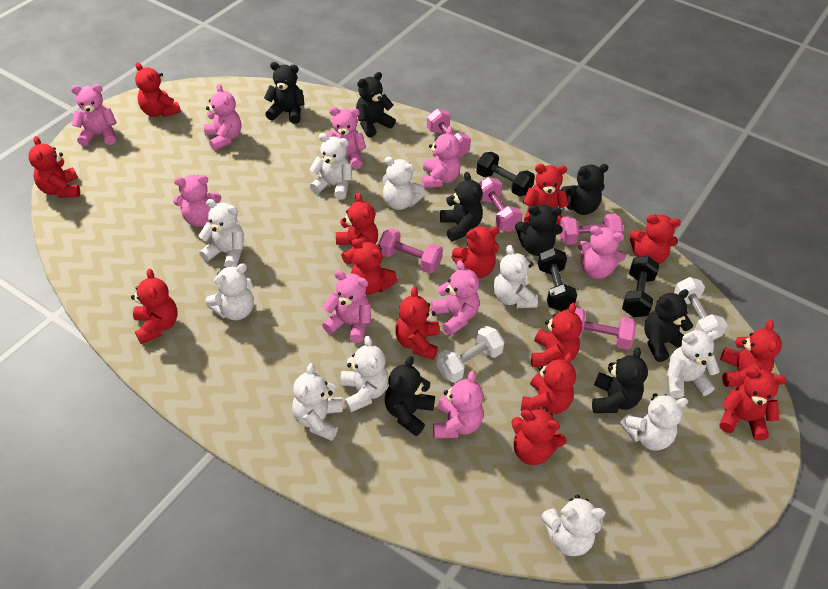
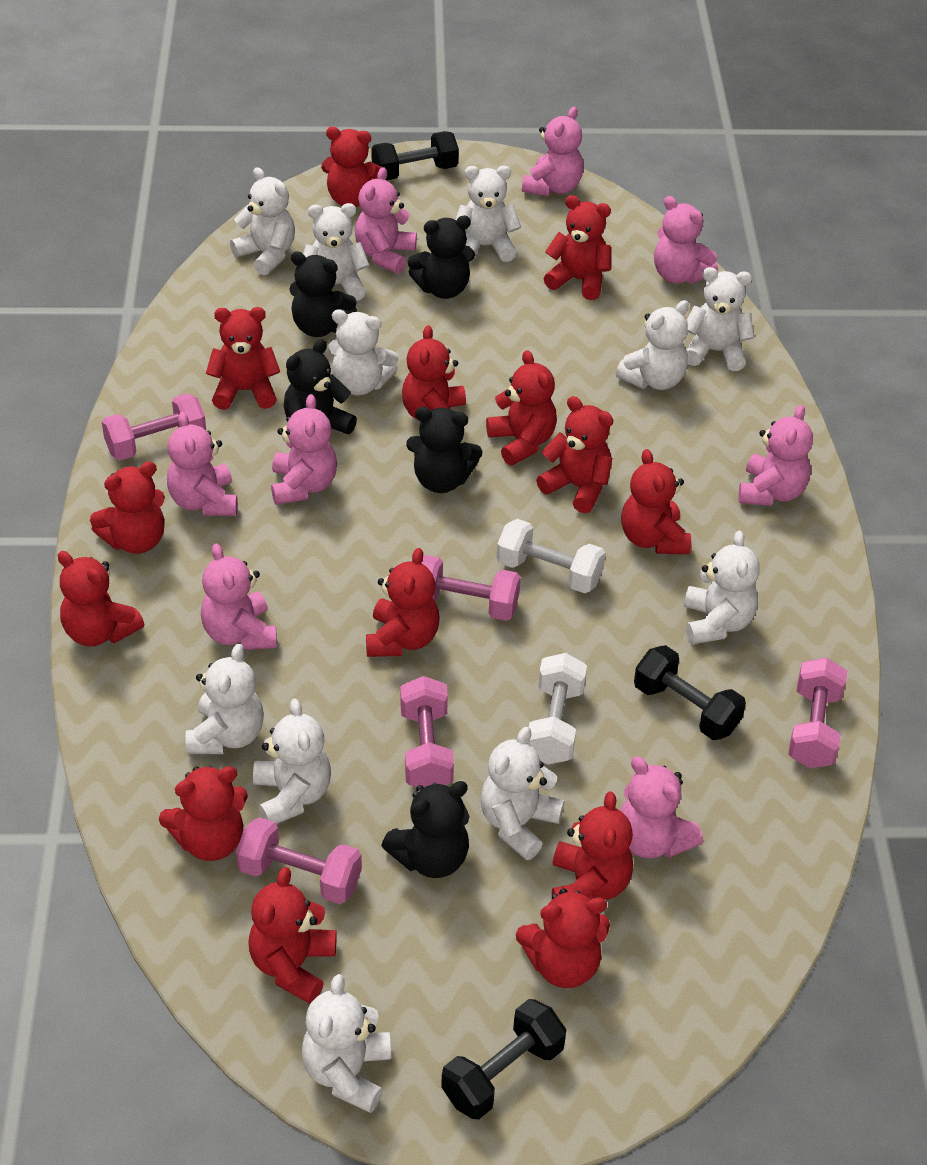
black teddy bear: 8 -> 5
pink teddy bear: 9 -> 8
white teddy bear: 10 -> 11

